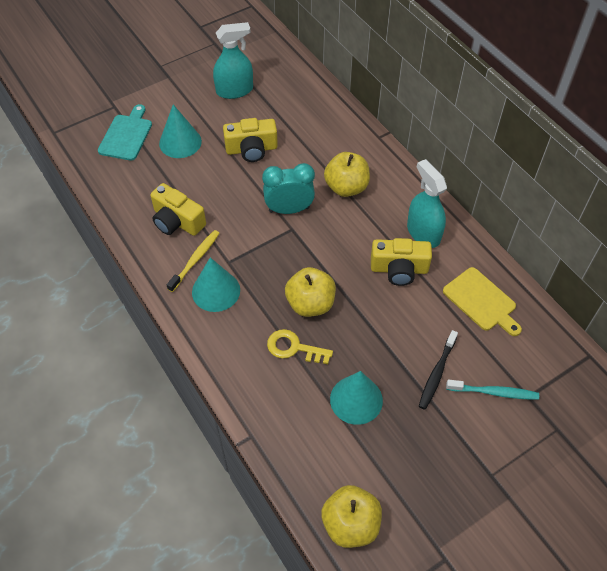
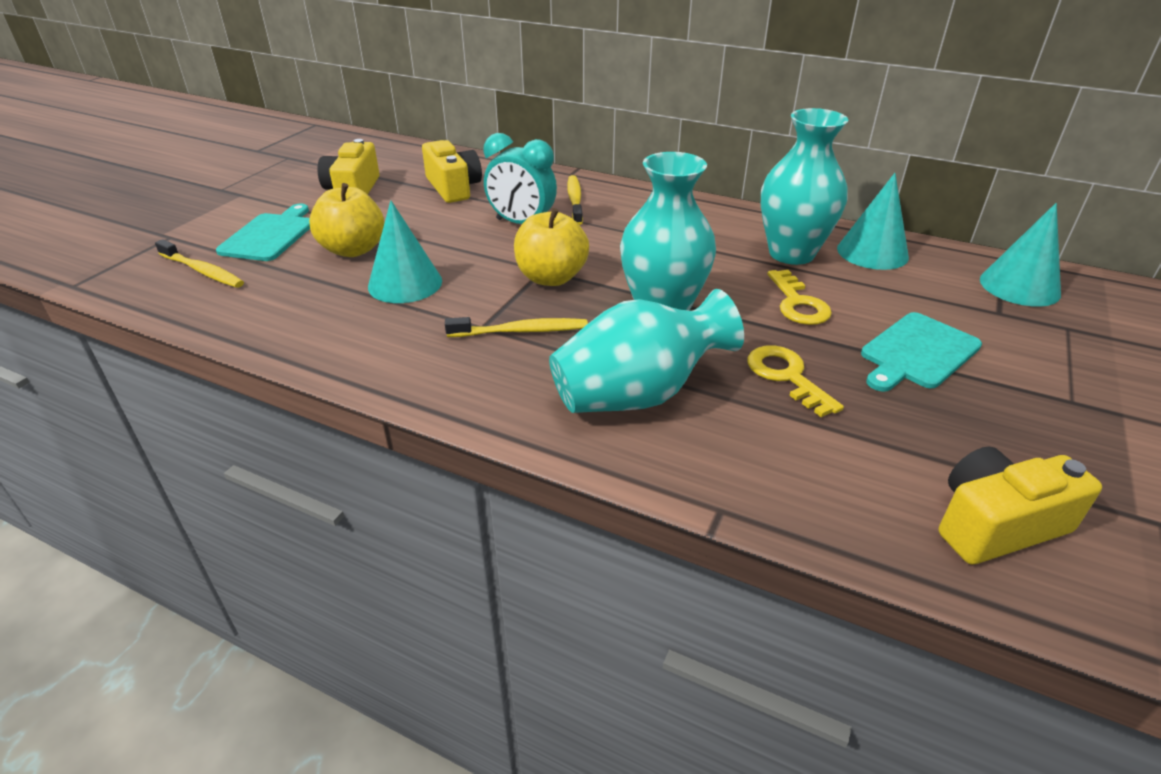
black toothbrush: 1 -> 0
turquoise cutting board: 1 -> 2
turquoise spray bottle: 2 -> 0
turquoise toothbrush: 1 -> 0
turquoise vase: 0 -> 3
yellow apple: 3 -> 2
yellow cutting board: 1 -> 0
yellow key: 1 -> 2
yellow toothbrush: 1 -> 3

